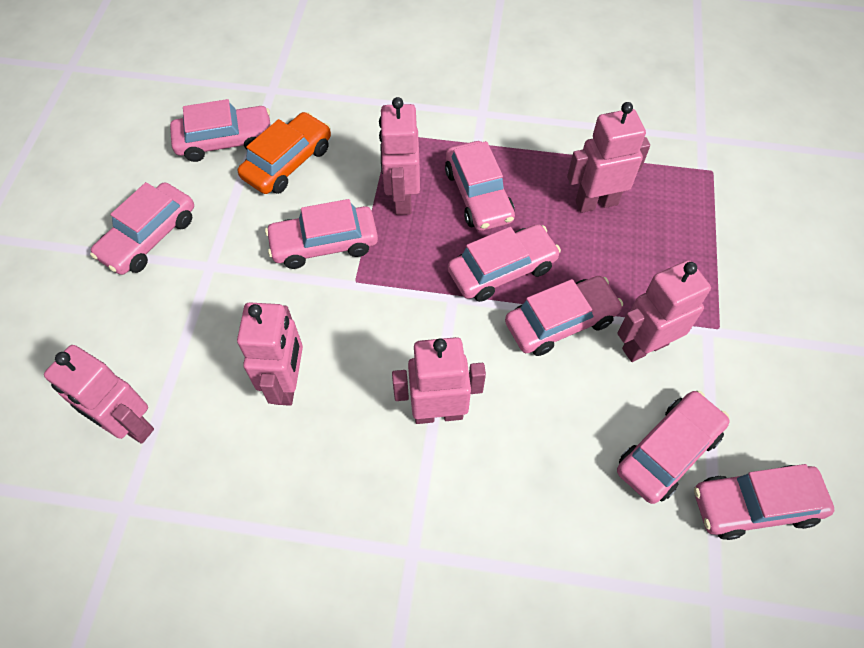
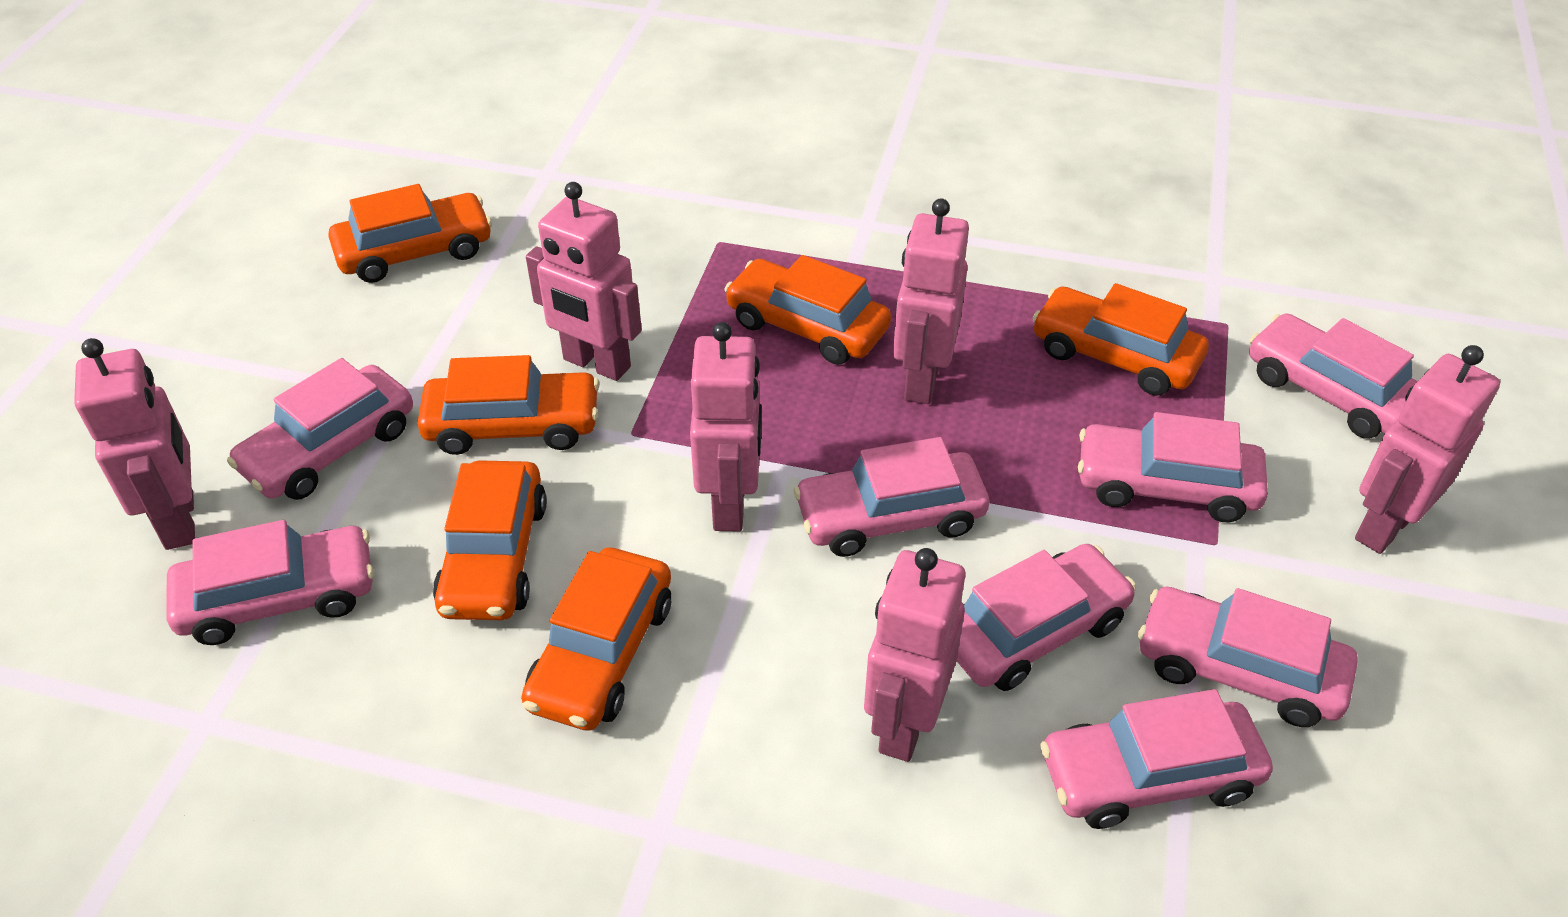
orange car: 1 -> 6

